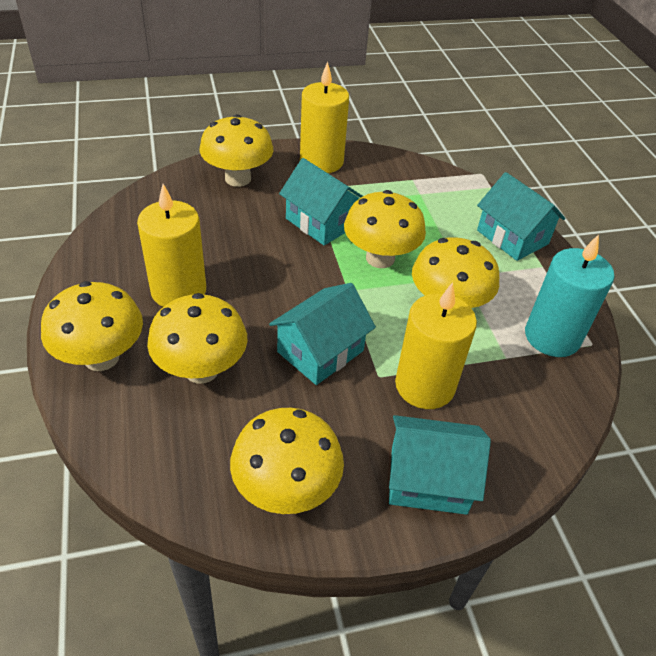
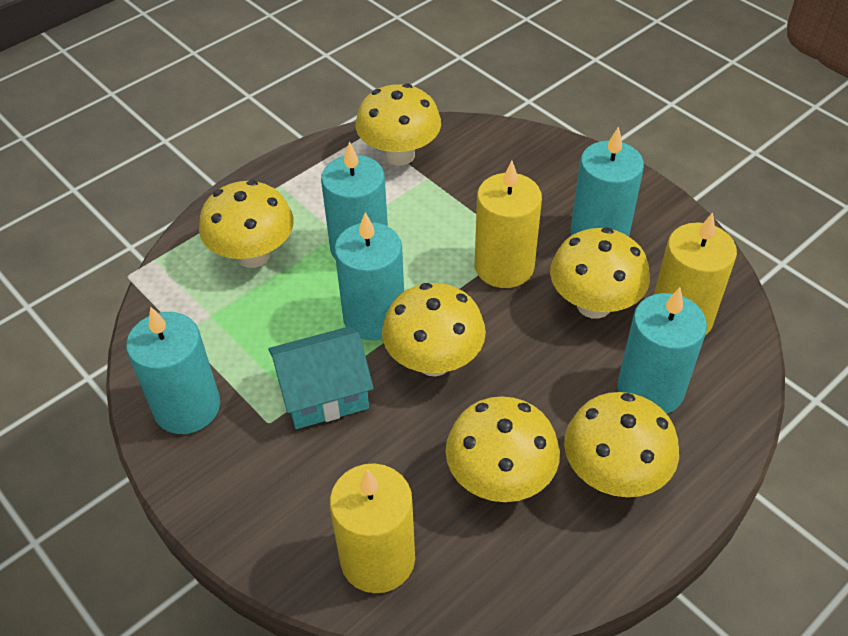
turquoise candle: 1 -> 5
turquoise house: 4 -> 1

